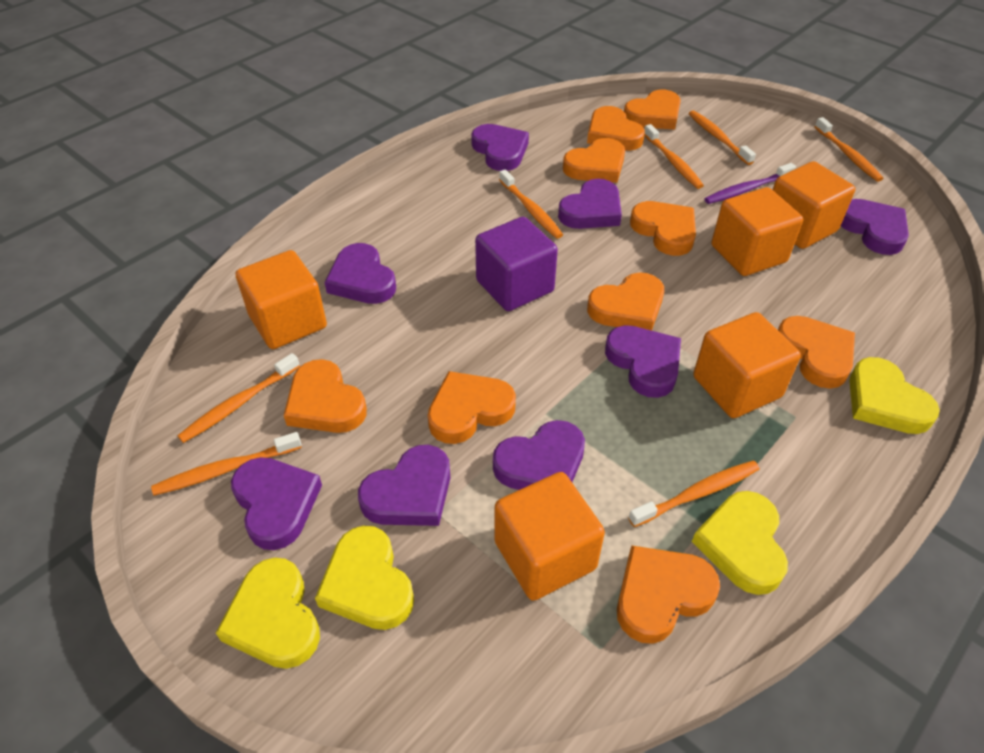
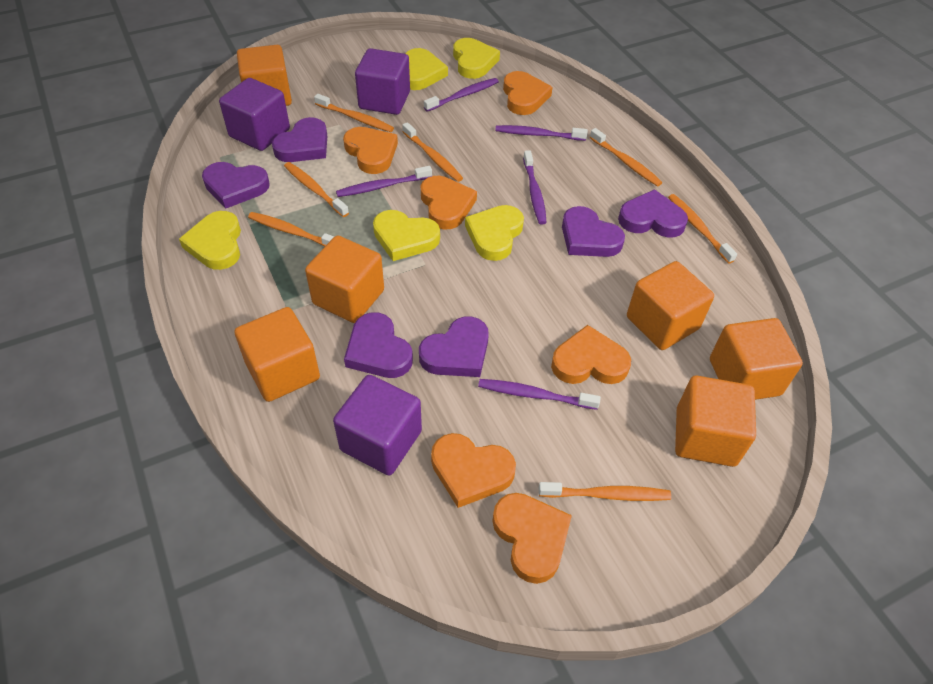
orange cube: 5 -> 6
orange heart: 9 -> 6
purple cube: 1 -> 3
purple heart: 8 -> 6
purple toothbrush: 1 -> 5
yellow heart: 4 -> 5

